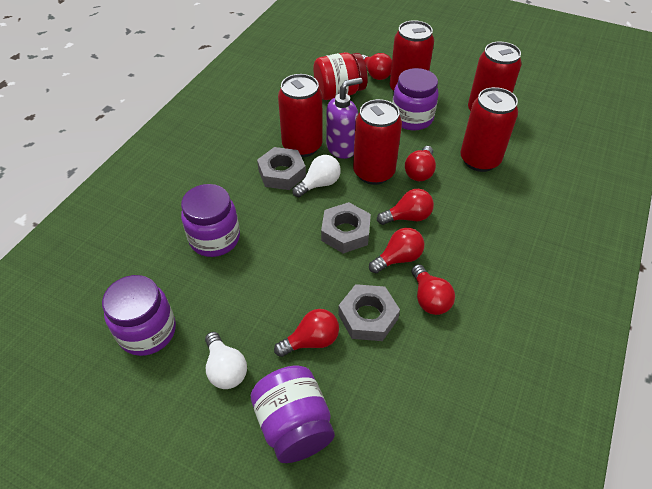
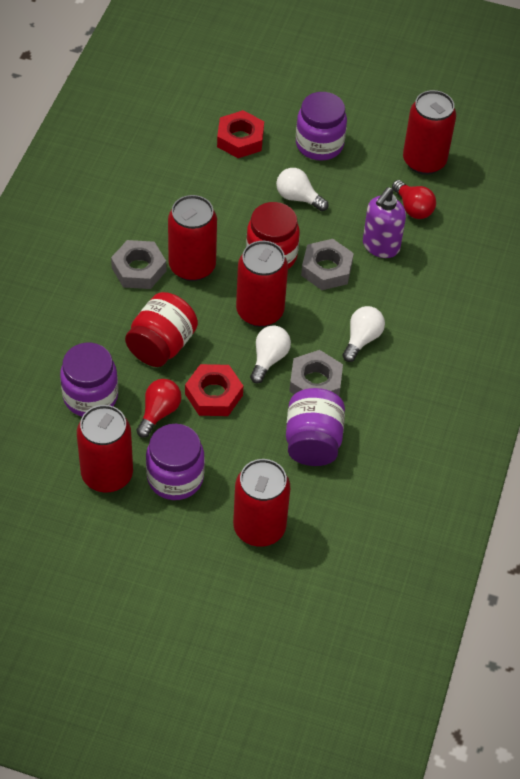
red jar: 1 -> 2
red light bulb: 6 -> 2
red nut: 0 -> 2
white light bulb: 2 -> 3

